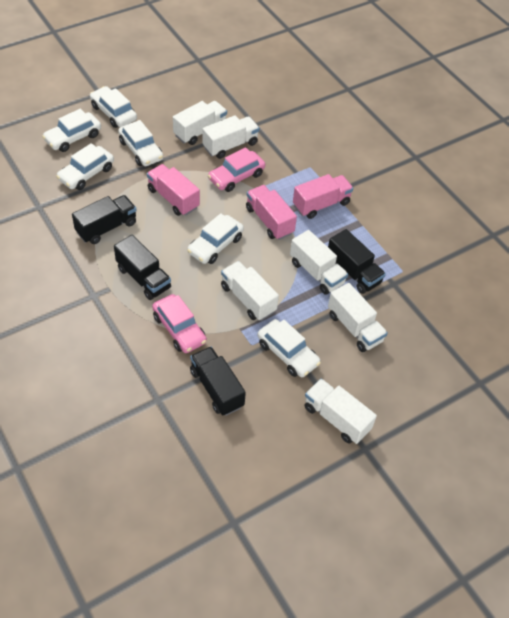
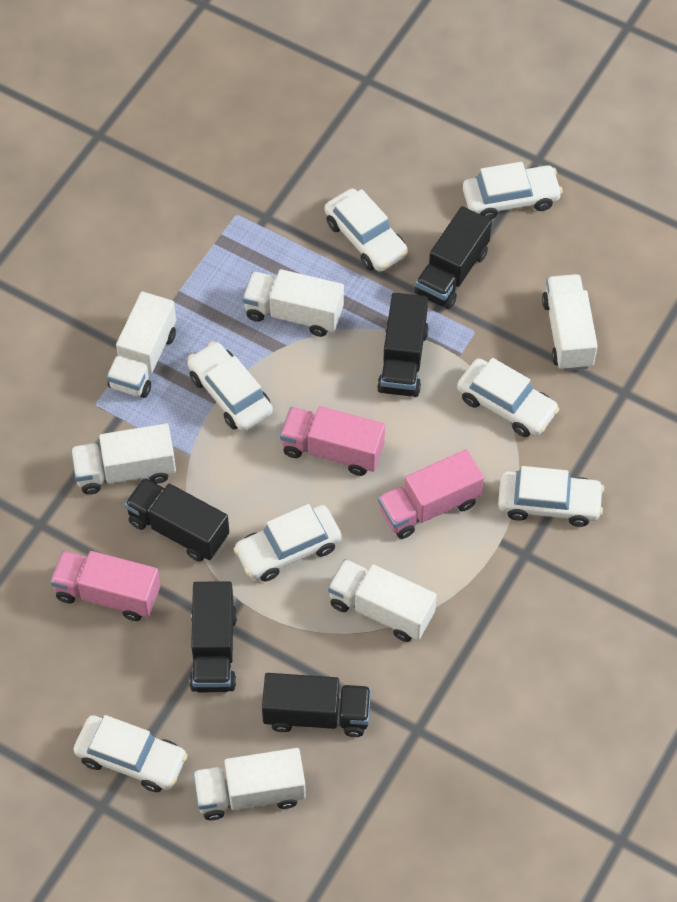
black truck: 4 -> 5
pink car: 2 -> 0
white car: 6 -> 7

